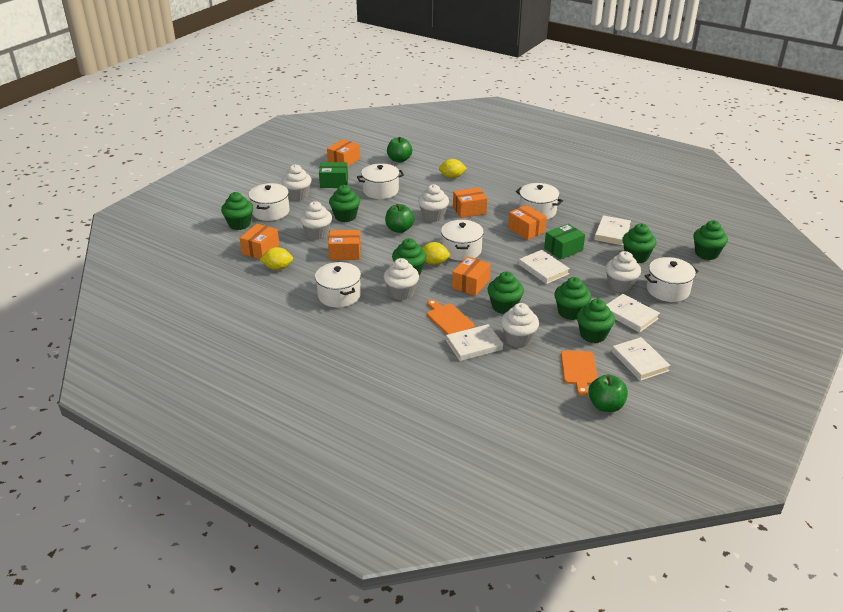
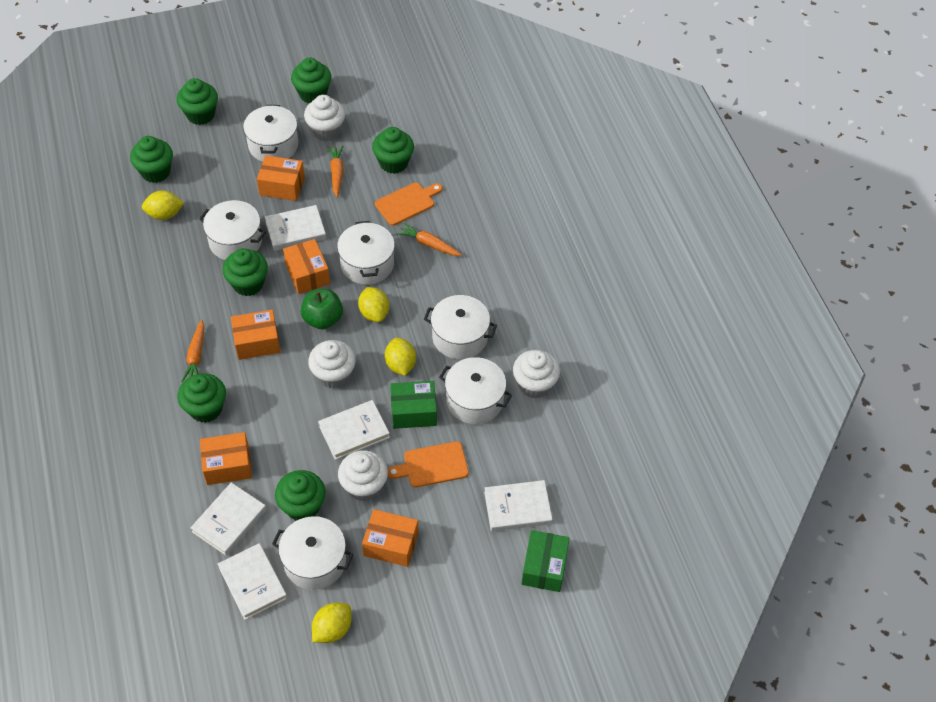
green apple: 3 -> 1
green cupcake: 8 -> 7
orange box: 6 -> 5
orange carrot: 0 -> 3
white cupcake: 6 -> 4
yellow lemon: 3 -> 4

